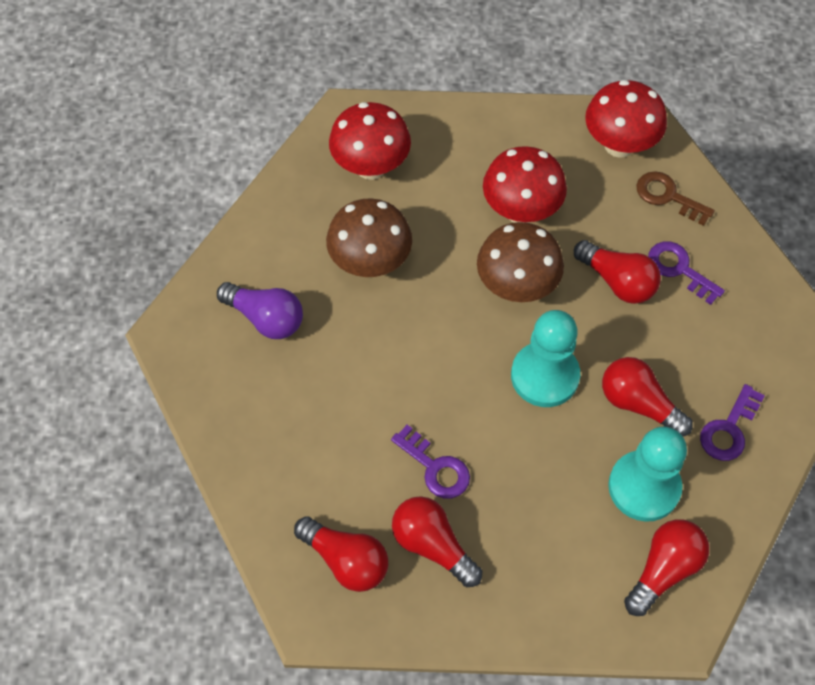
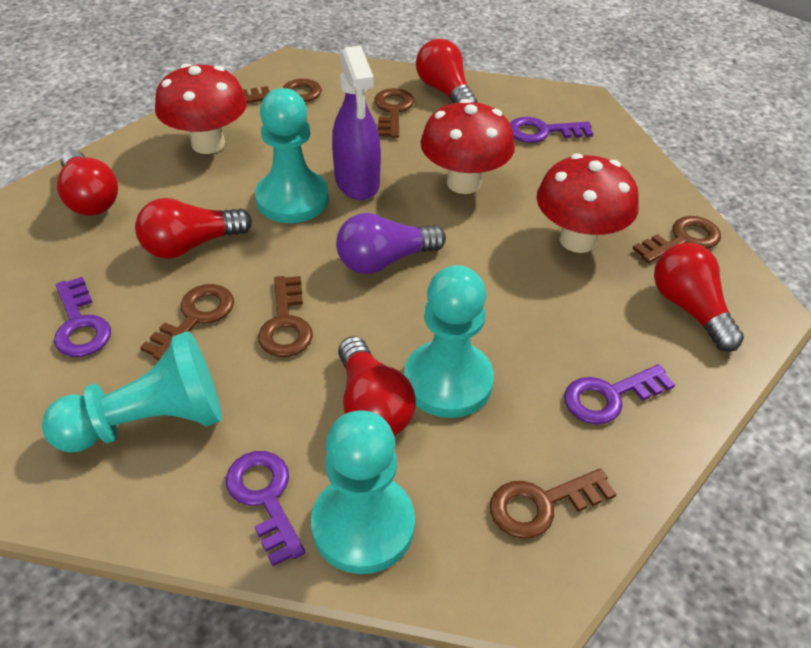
brown key: 1 -> 6
brown mushroom: 2 -> 0
purple key: 3 -> 4
purple spray bottle: 0 -> 1
turquoise pawn: 2 -> 4

